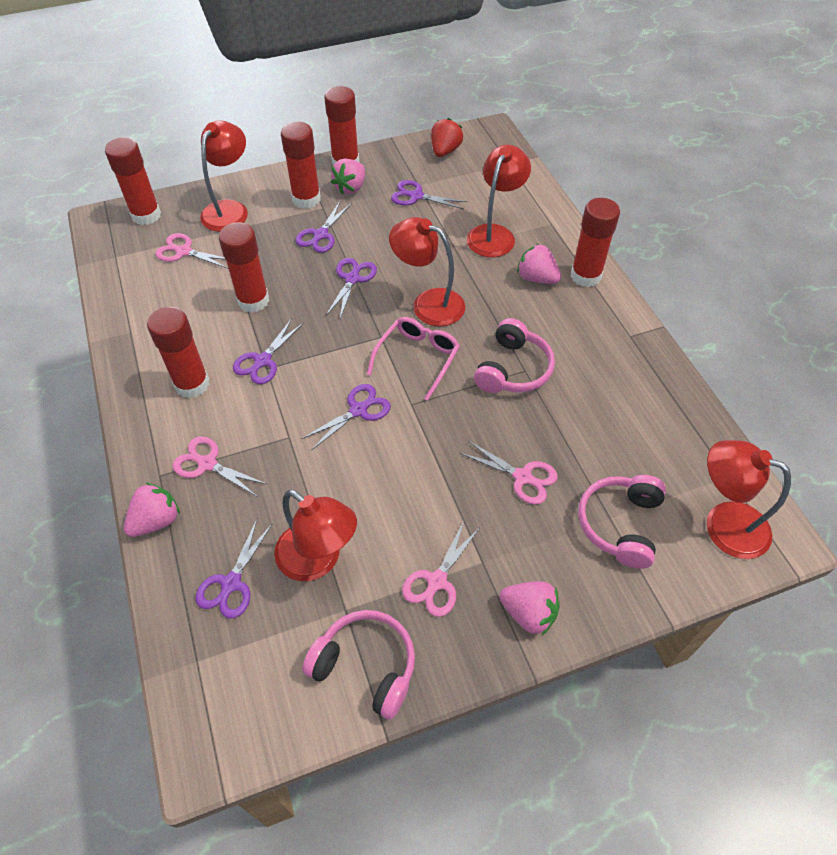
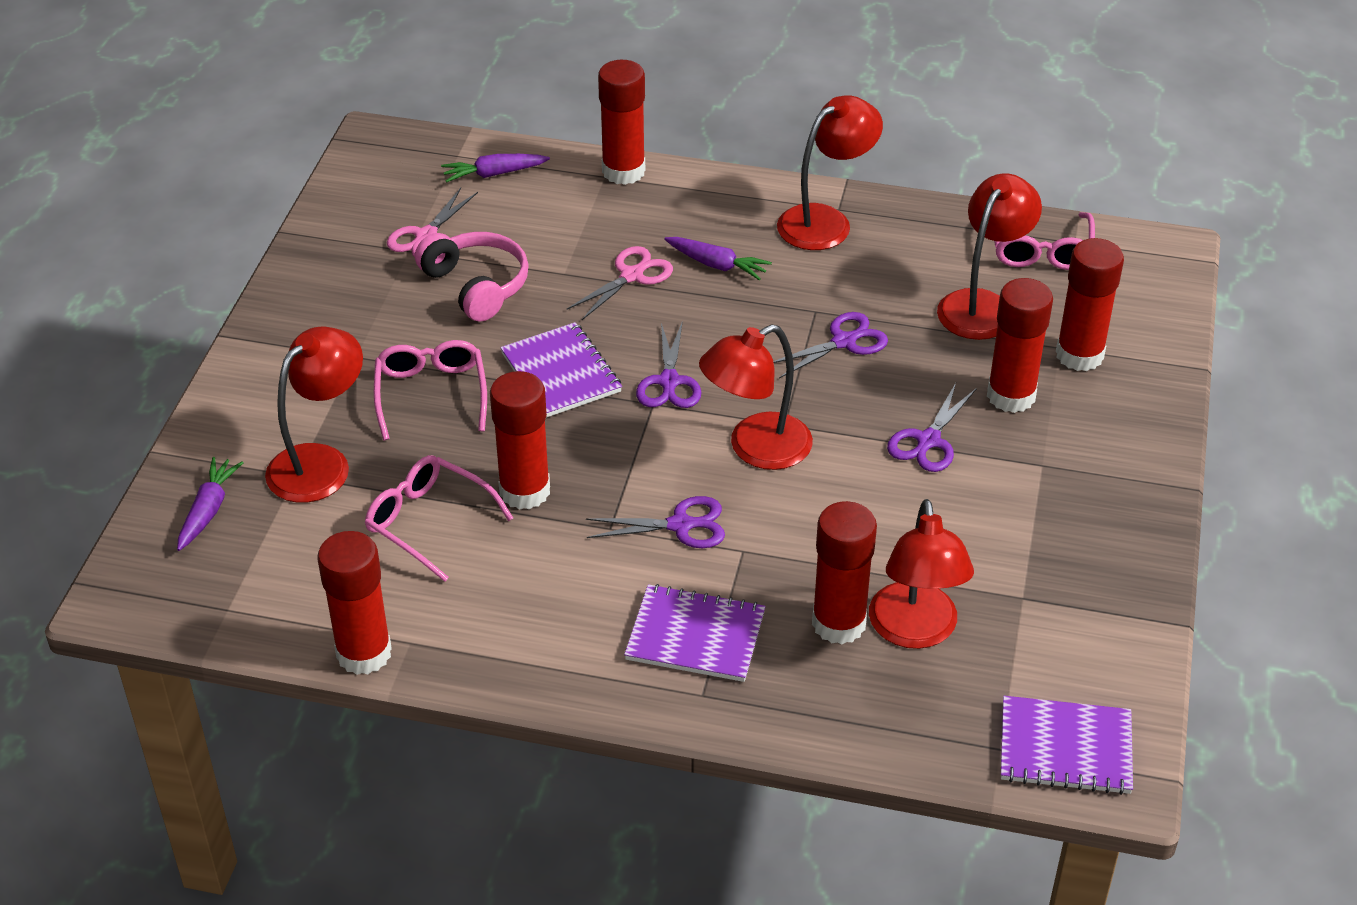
pink glasses: 1 -> 3
pink headphones: 3 -> 1
pink scissors: 4 -> 2
pink strawberry: 4 -> 0
purple carrot: 0 -> 3
purple notebook: 0 -> 3
purple scissors: 6 -> 4
red strawberry: 1 -> 0

